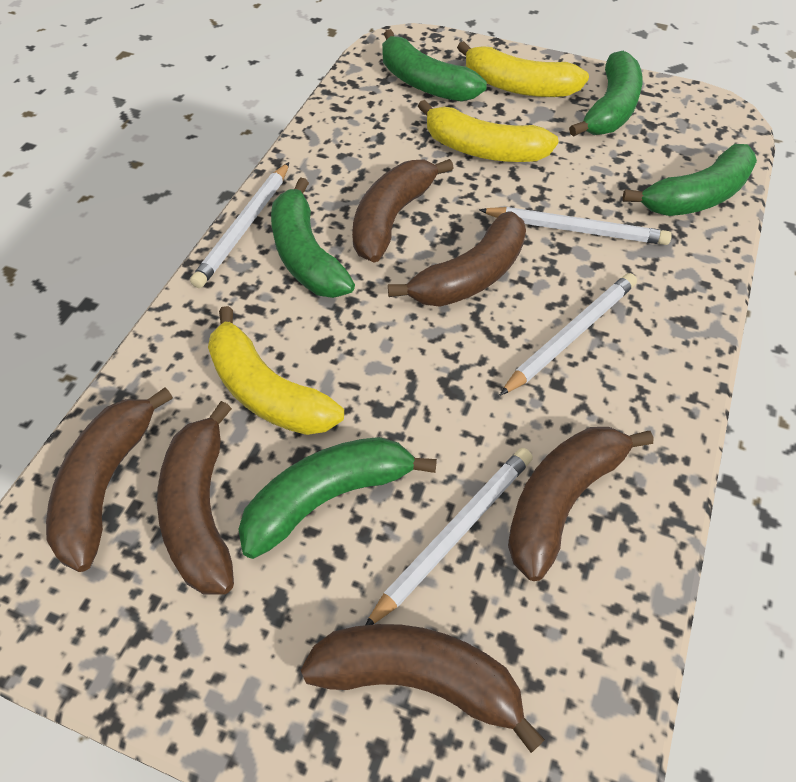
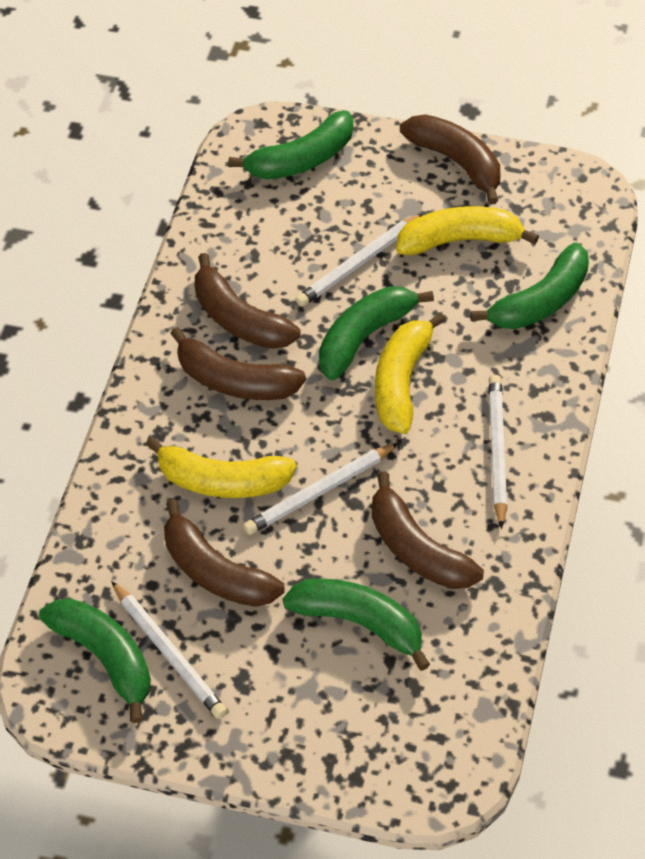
brown banana: 6 -> 5

